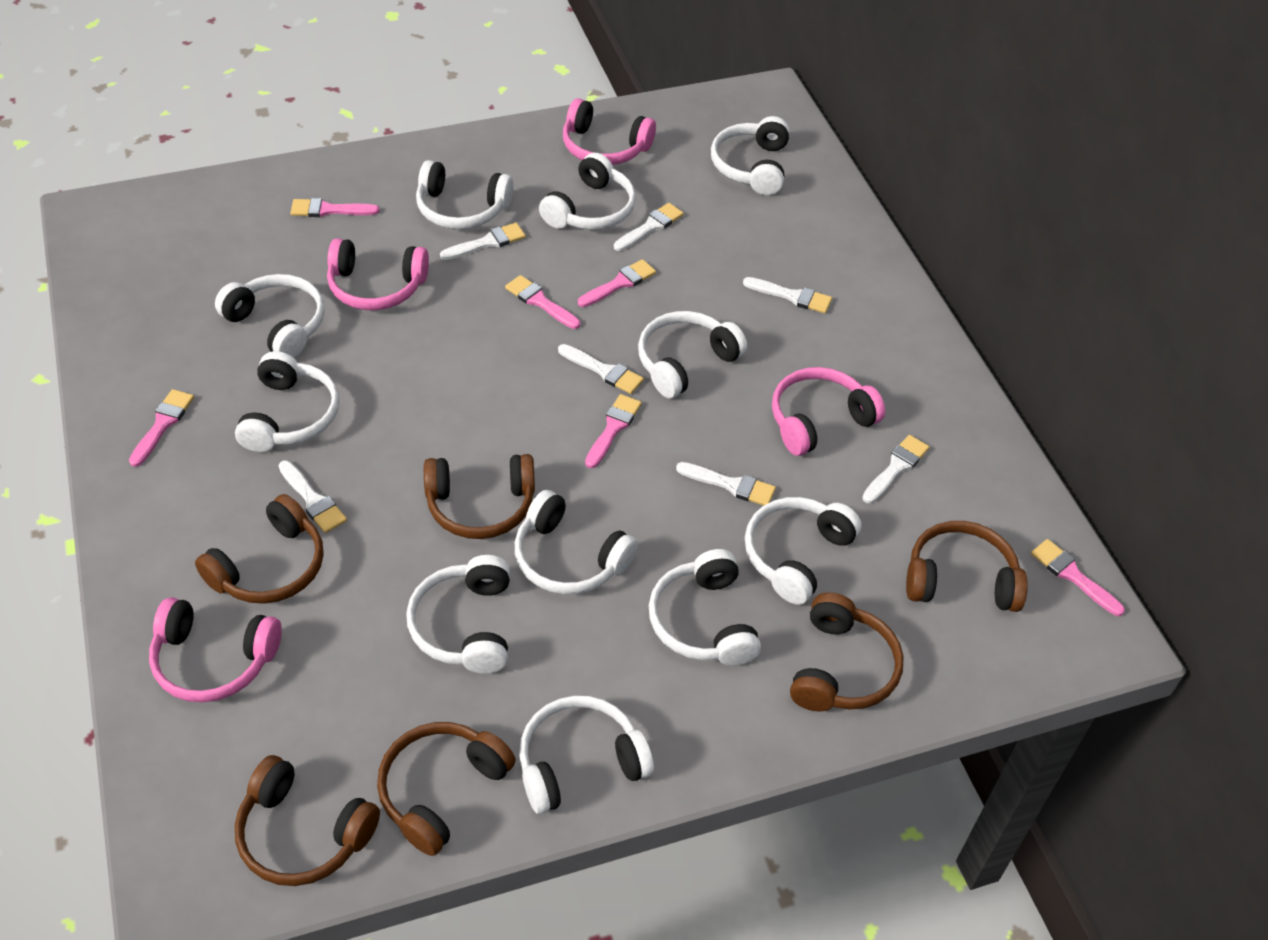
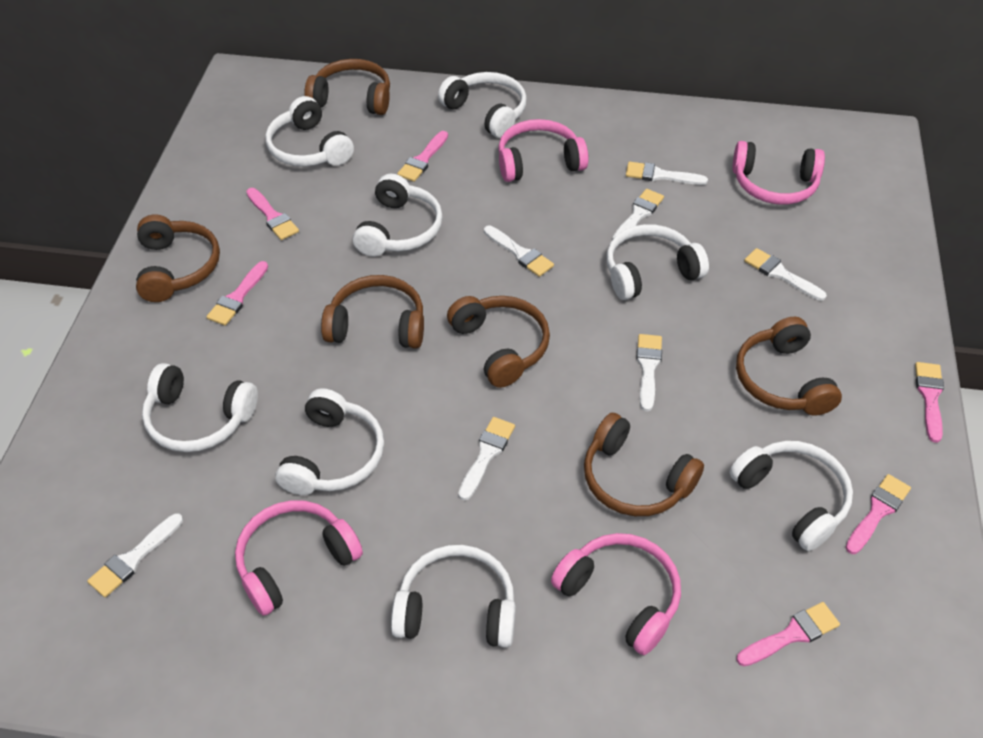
white headphones: 11 -> 8

